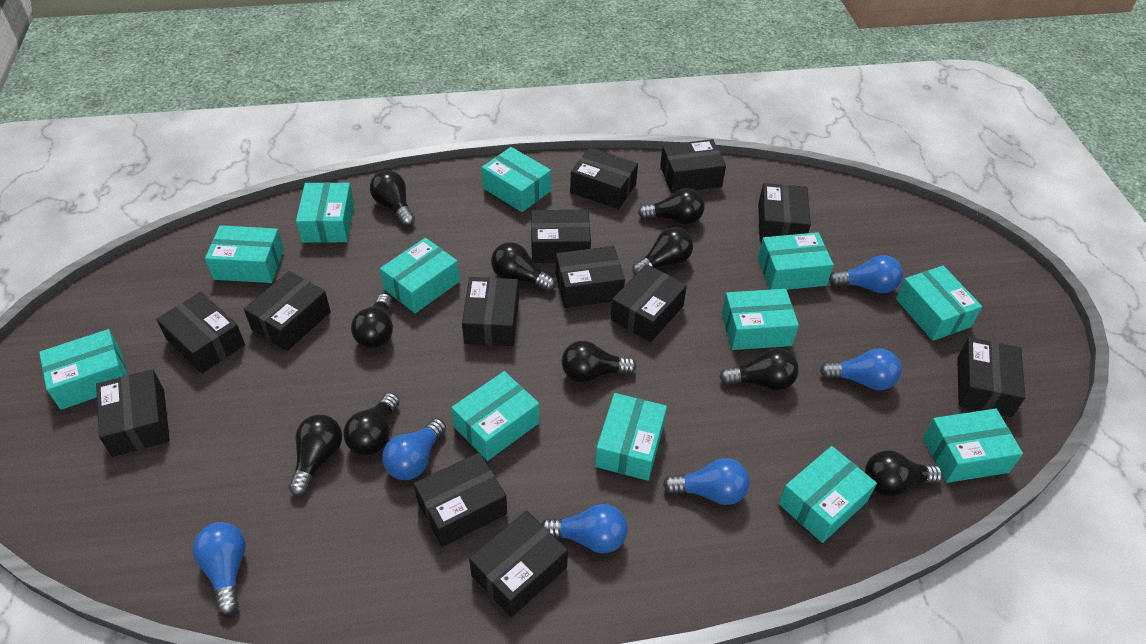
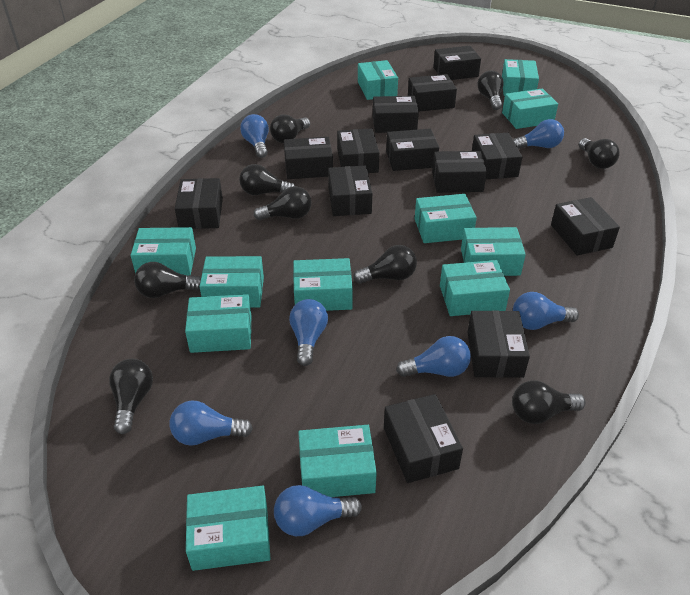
black light bulb: 10 -> 9
blue light bulb: 6 -> 7

